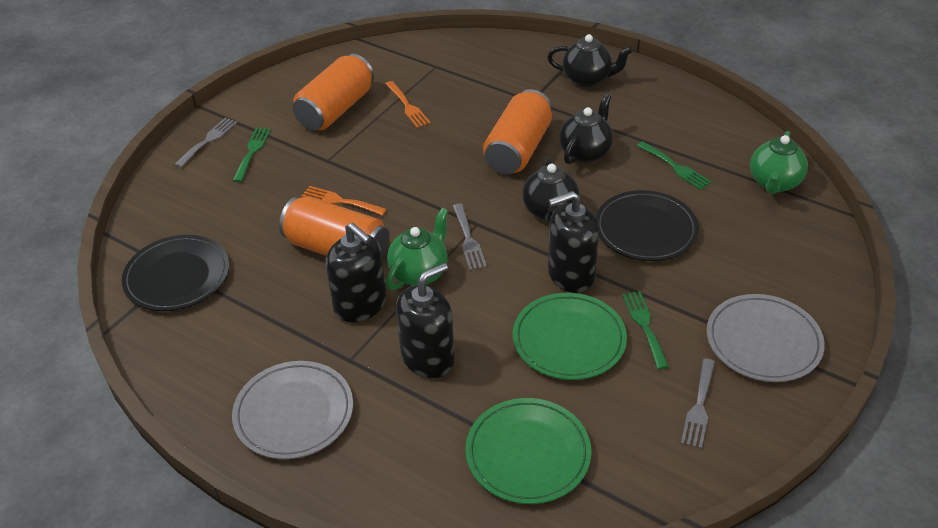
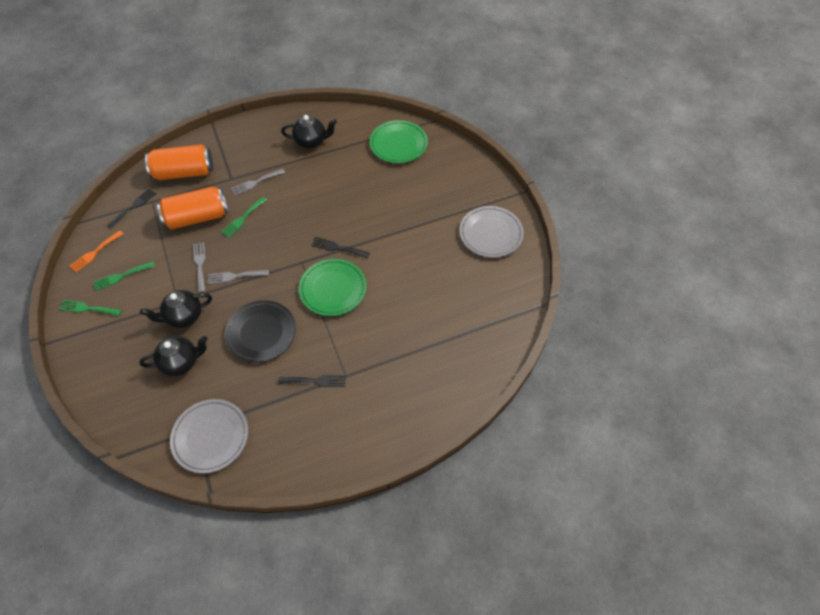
black fork: 0 -> 3
black plate: 2 -> 1
black soap dispenser: 3 -> 0
green teapot: 2 -> 0
orange can: 3 -> 2
orange fork: 2 -> 1

